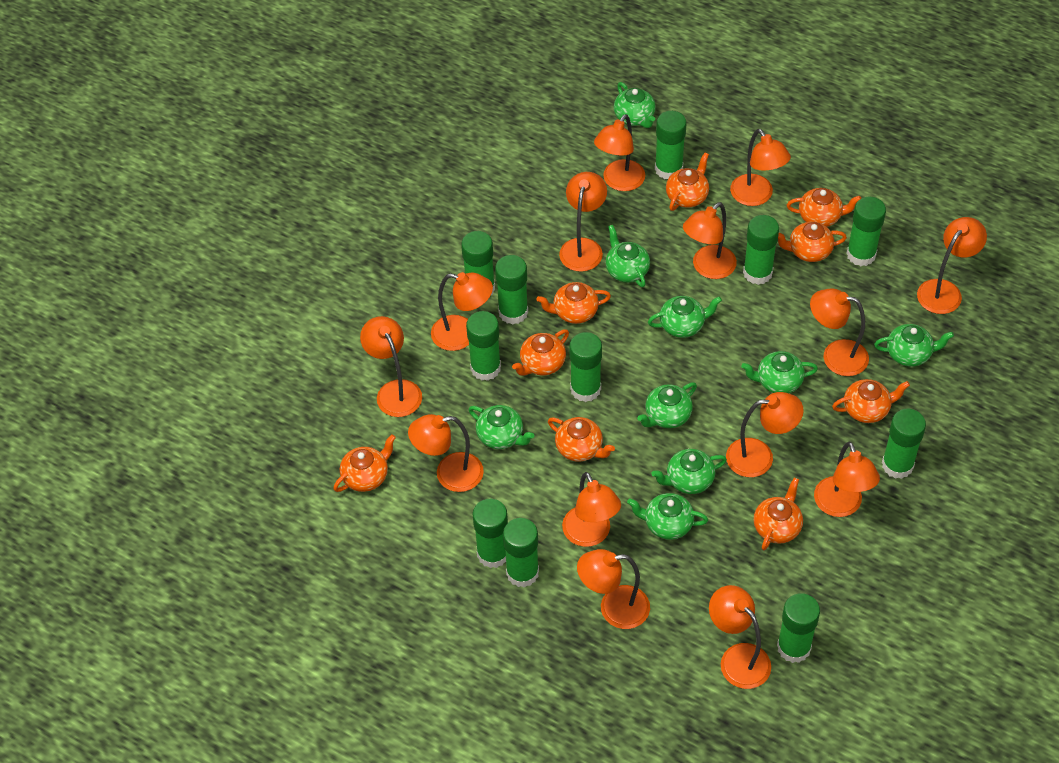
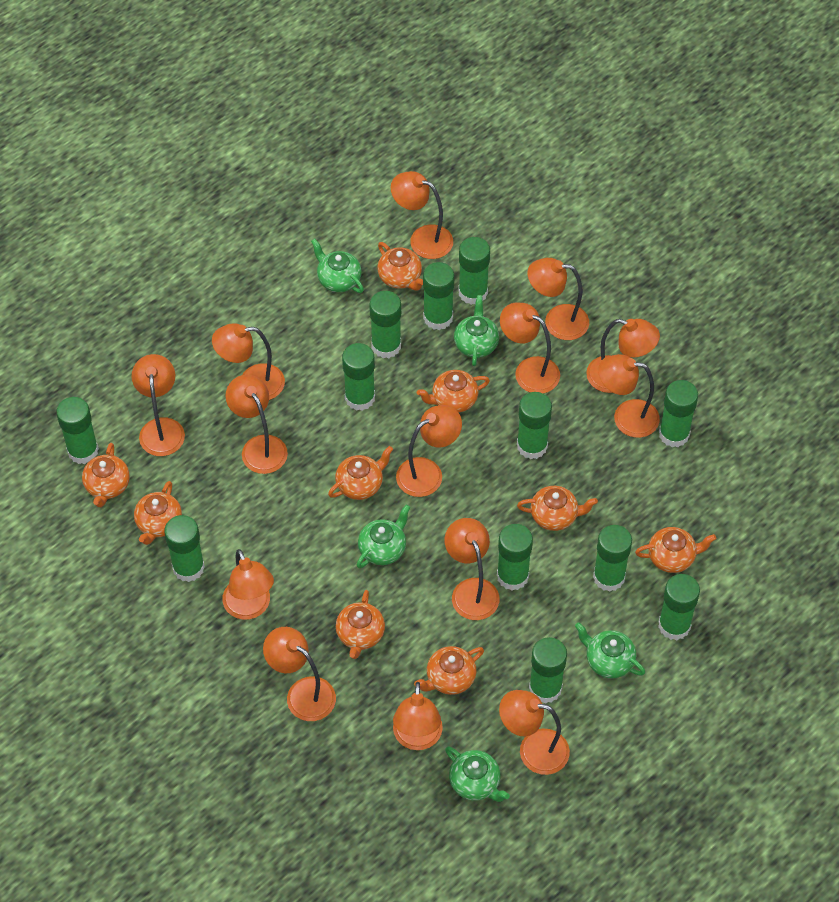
green glue stick: 11 -> 12
green teapot: 9 -> 5

